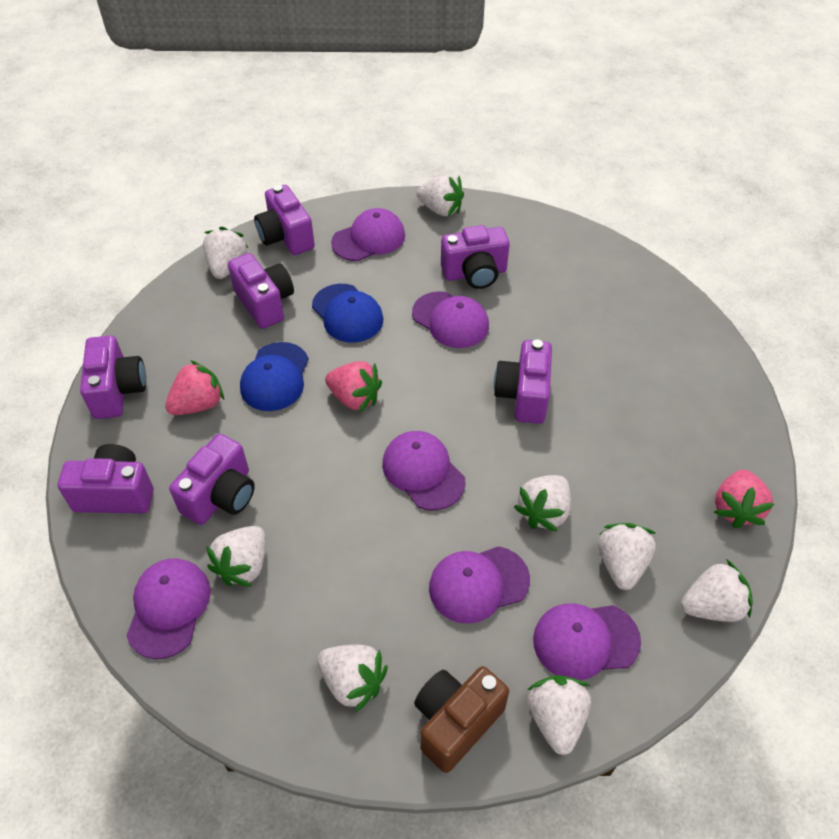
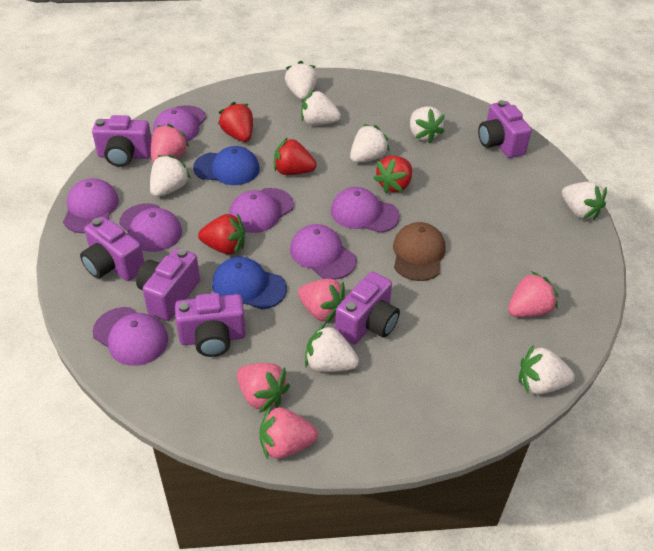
brown camera: 1 -> 0
brown cap: 0 -> 1
pink strawberry: 3 -> 5
purple camera: 7 -> 6
purple cap: 6 -> 7
red strawberry: 0 -> 4

